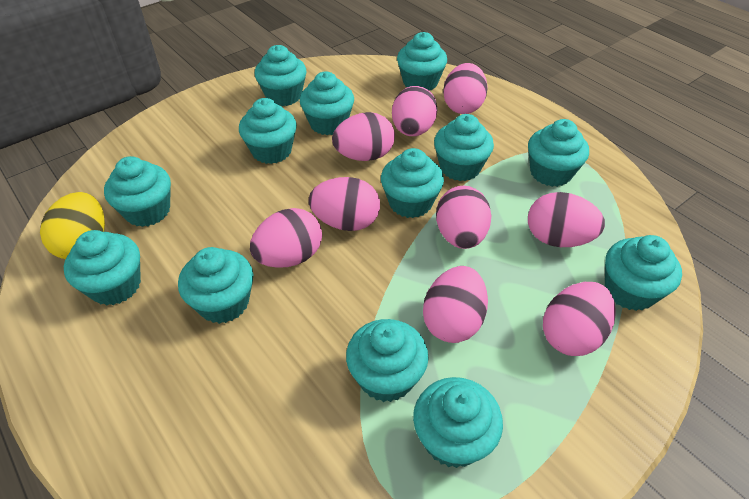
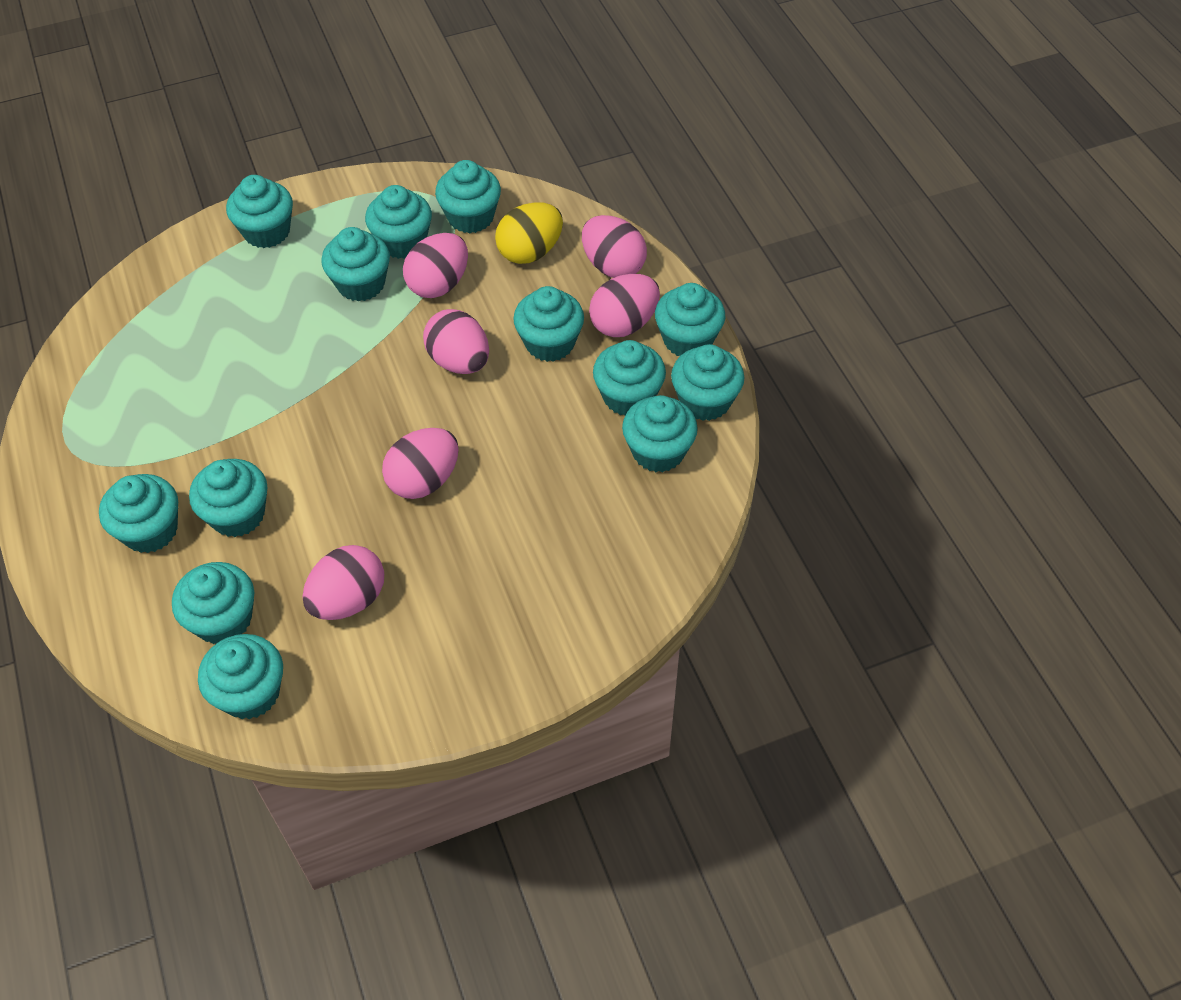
pink egg: 9 -> 6

